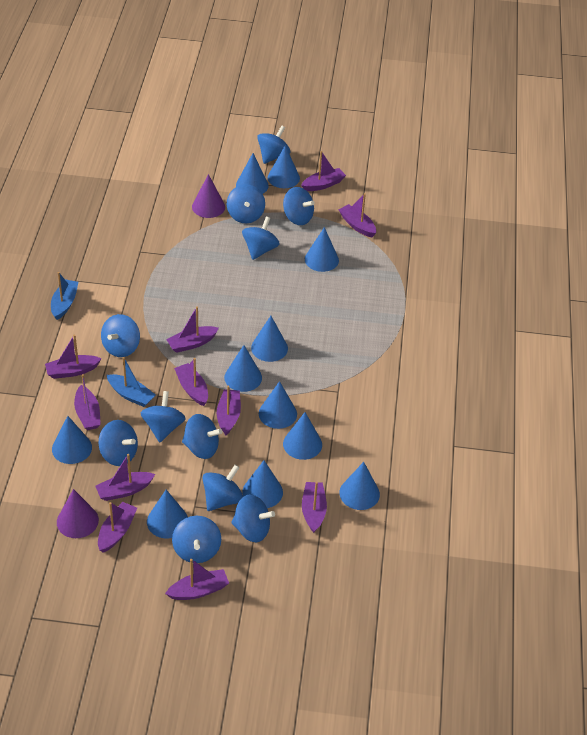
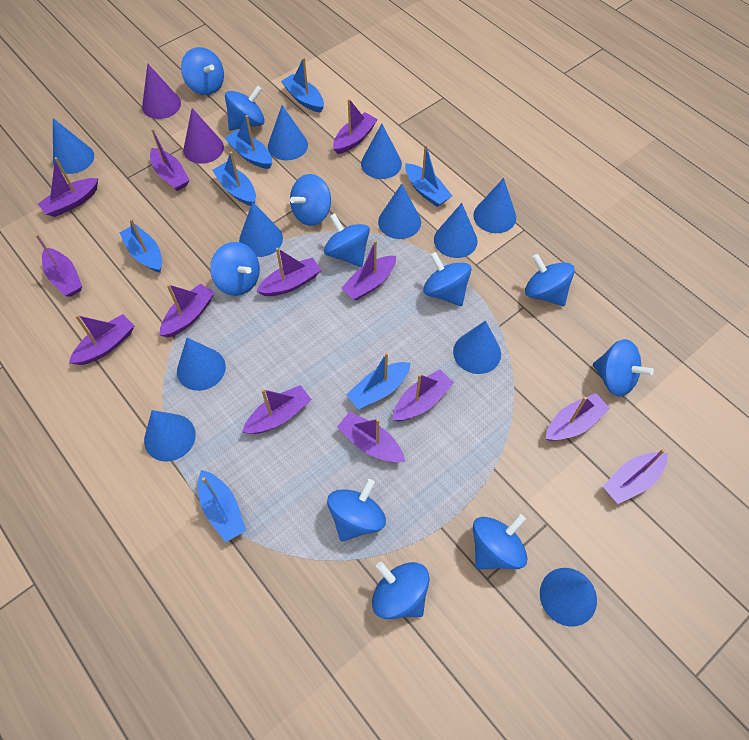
blue boat: 2 -> 7
purple boat: 11 -> 13

